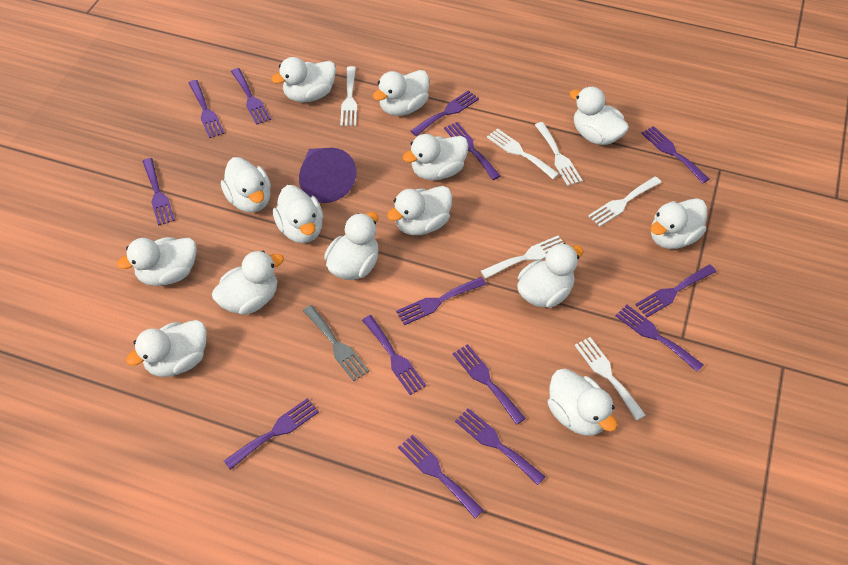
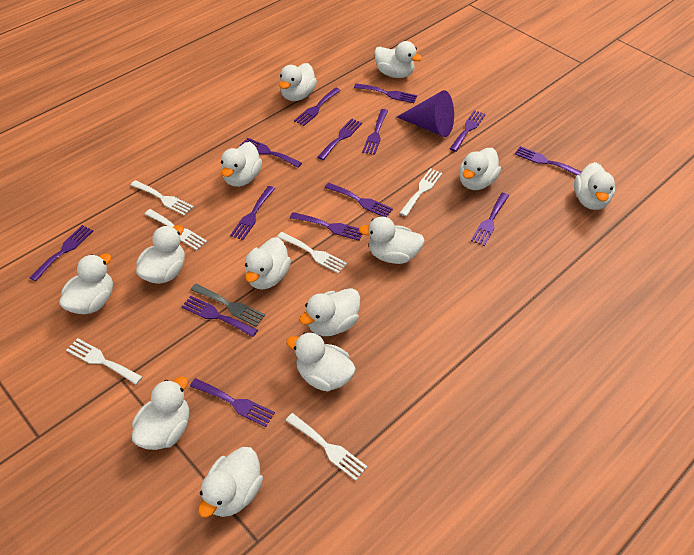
white duck: 14 -> 13

